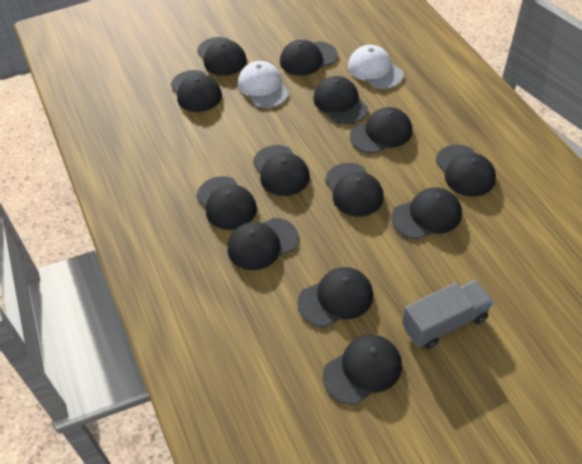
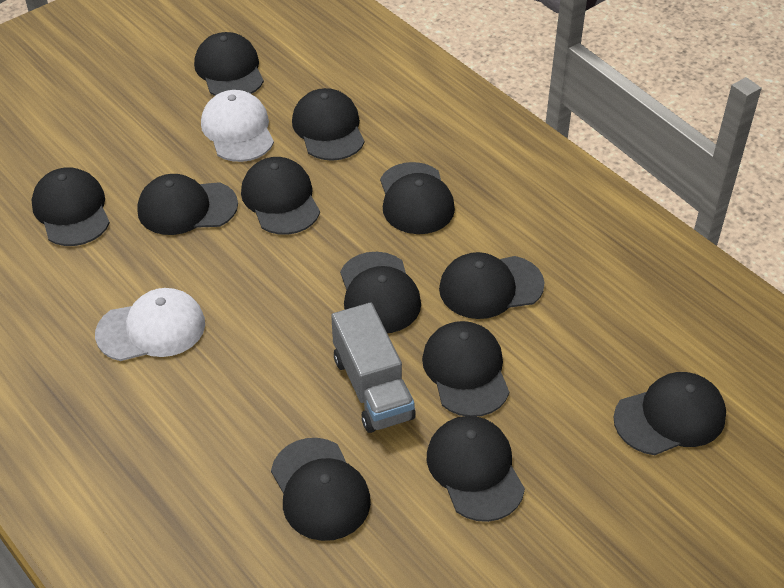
black cap: 13 -> 12

